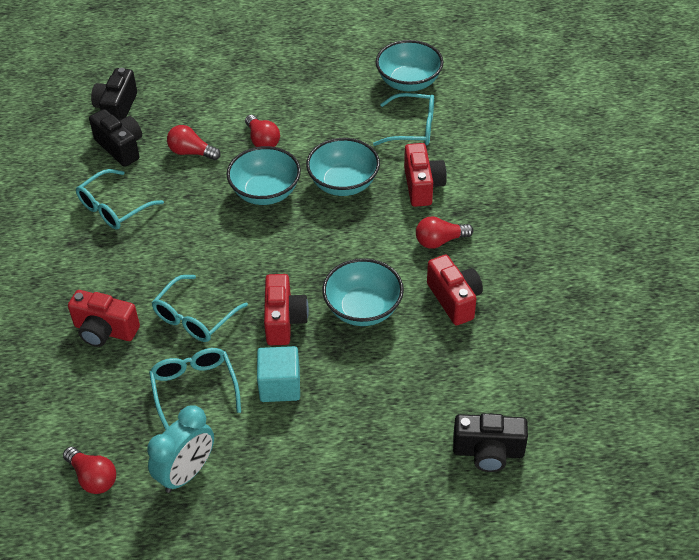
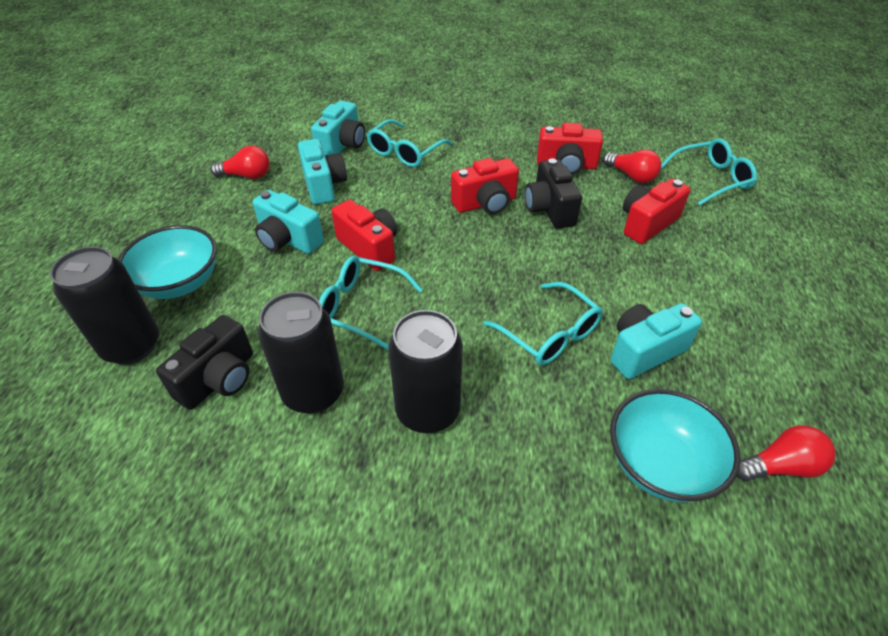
black camera: 3 -> 2
black can: 0 -> 3
red light bulb: 4 -> 3
turquoise bowl: 4 -> 2
turquoise camera: 0 -> 4
turquoise clock: 1 -> 0
turquoise cube: 1 -> 0

